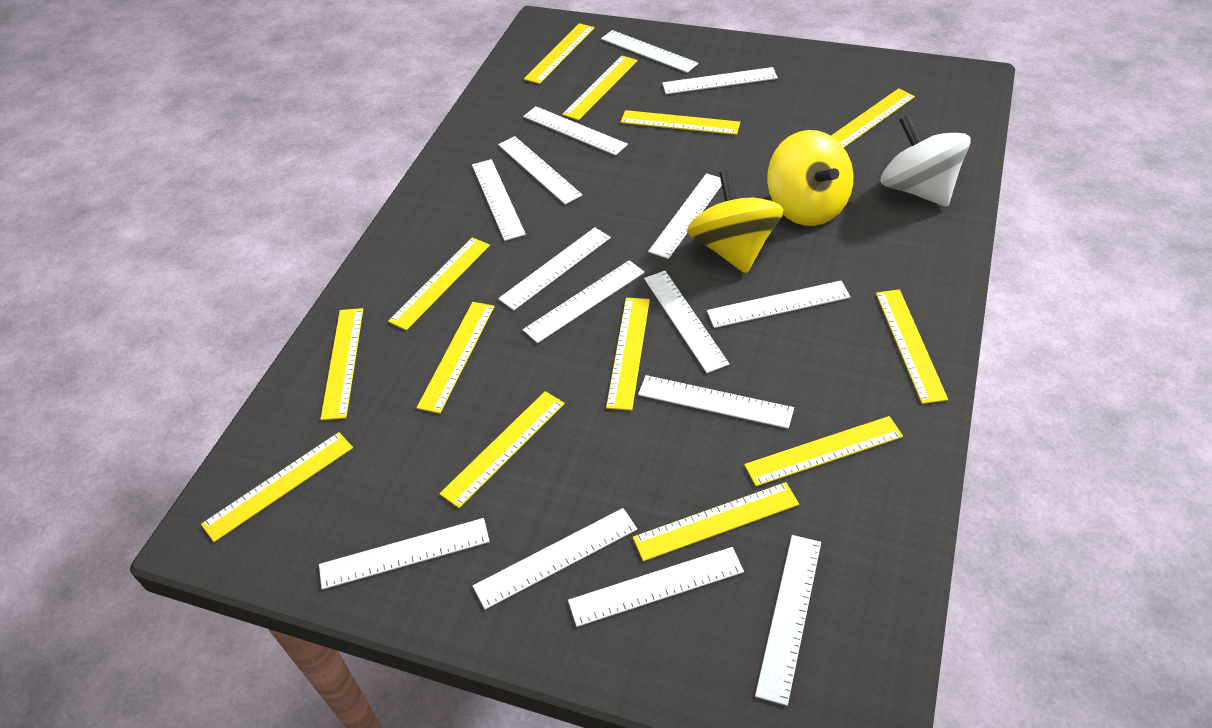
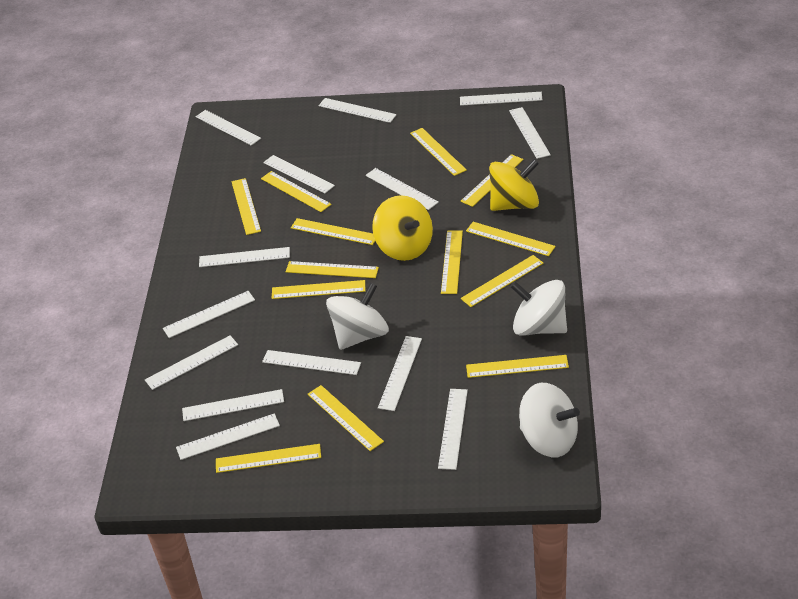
white ruler: 15 -> 14
white spinning top: 1 -> 3

